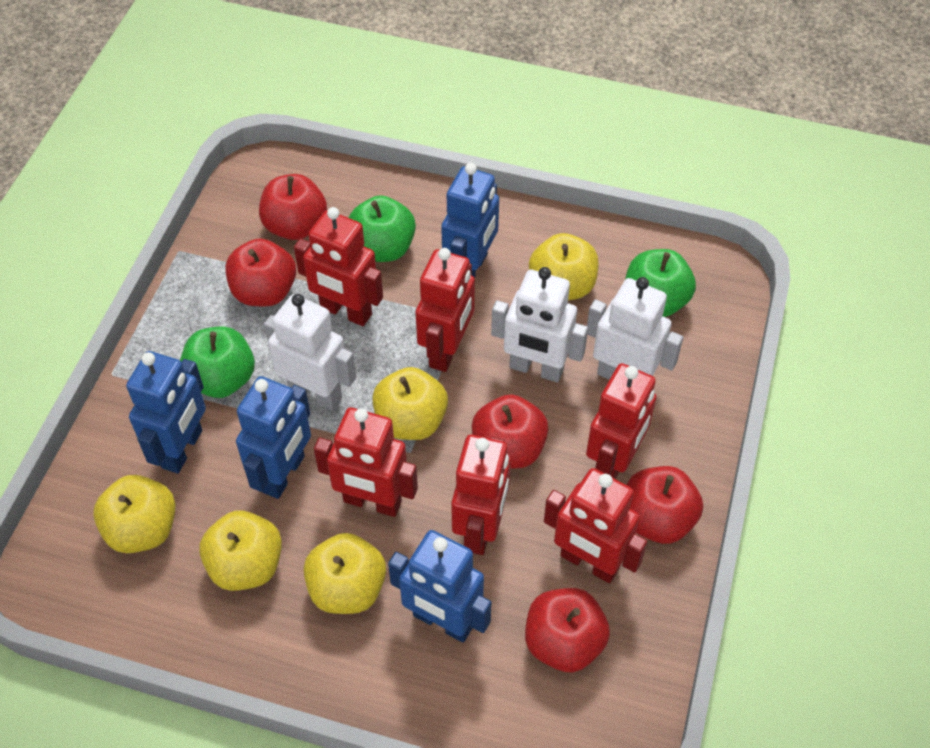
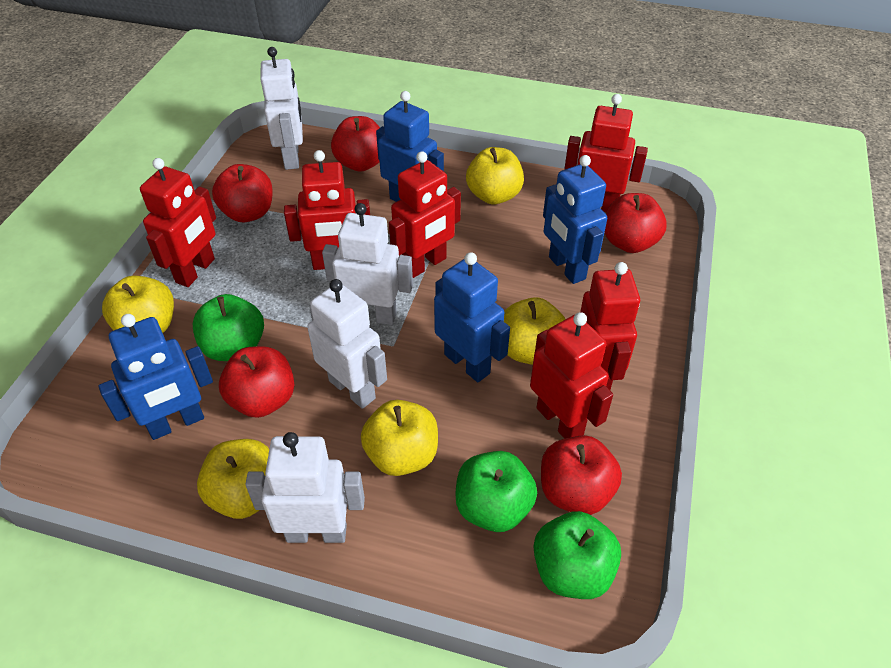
white robot: 3 -> 4

